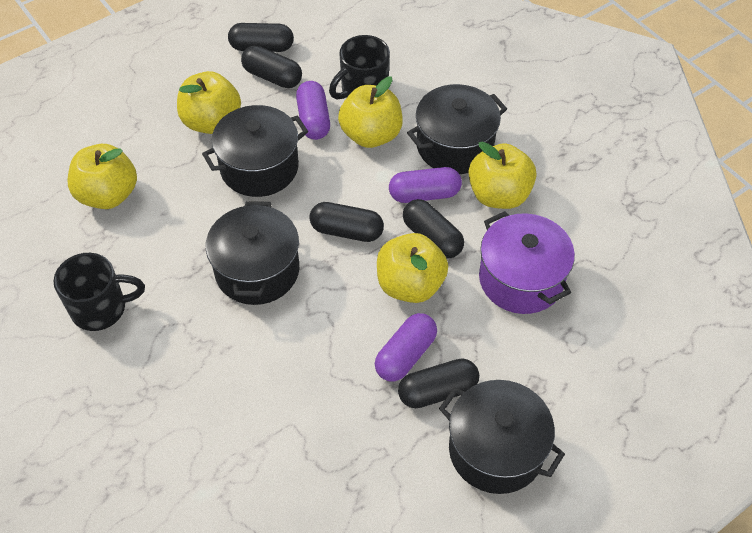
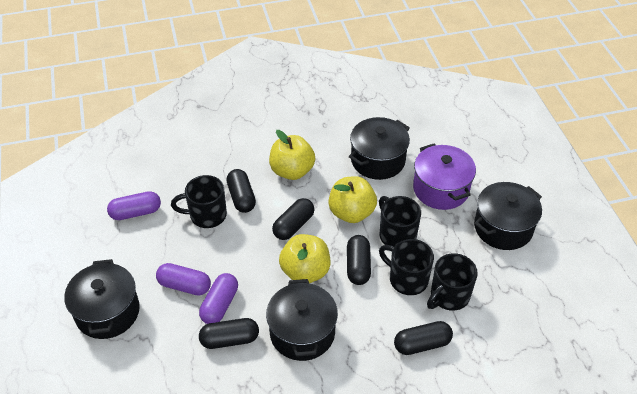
black mug: 2 -> 4
yellow apple: 5 -> 3

